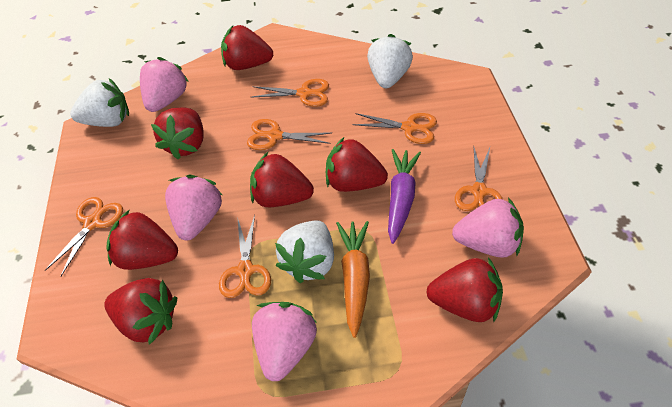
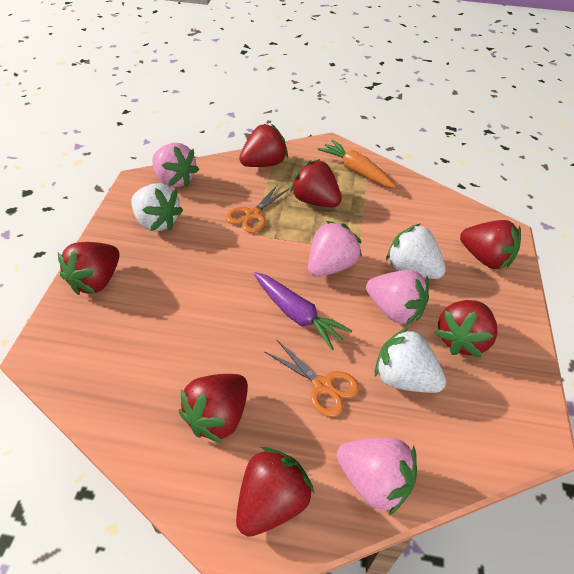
orange scissors: 6 -> 2

